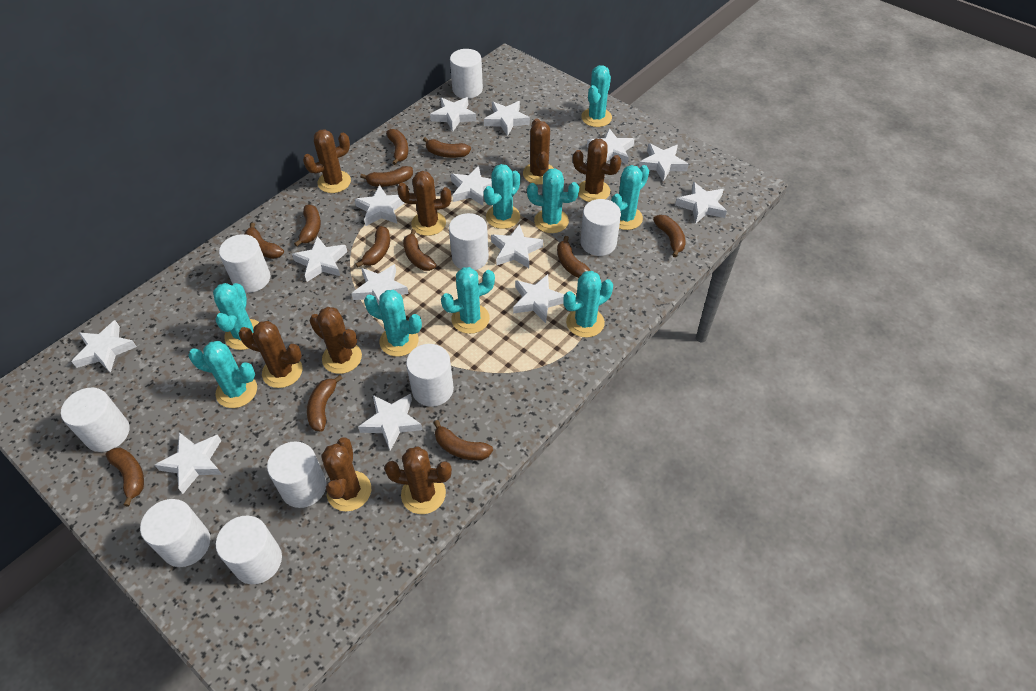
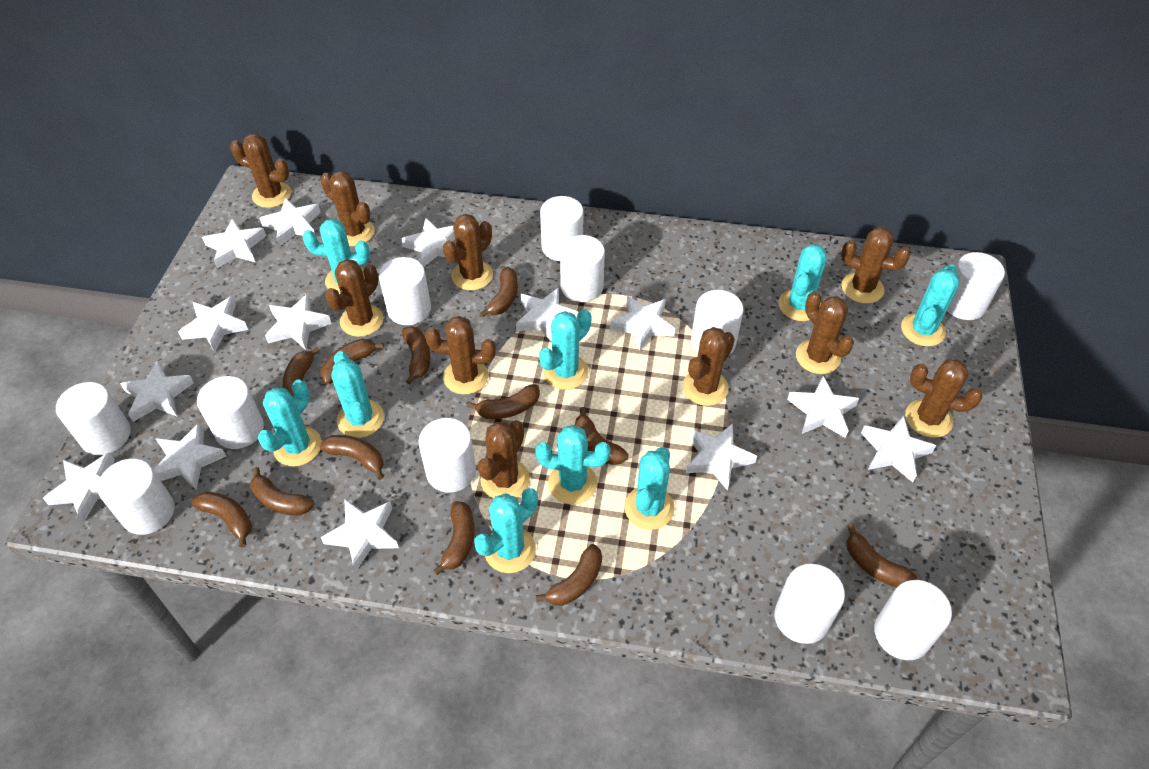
brown cactus: 8 -> 10
white cylinder: 9 -> 11

